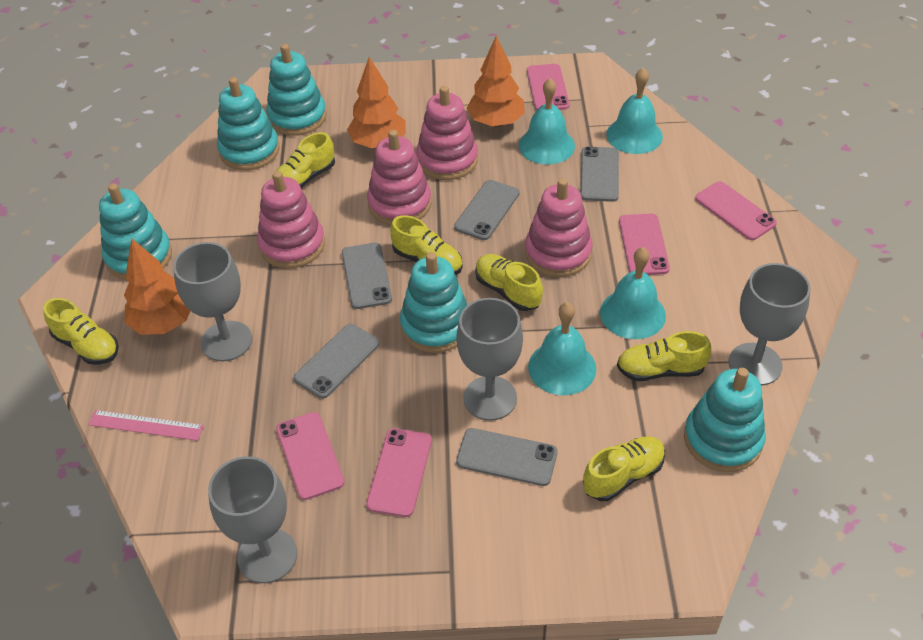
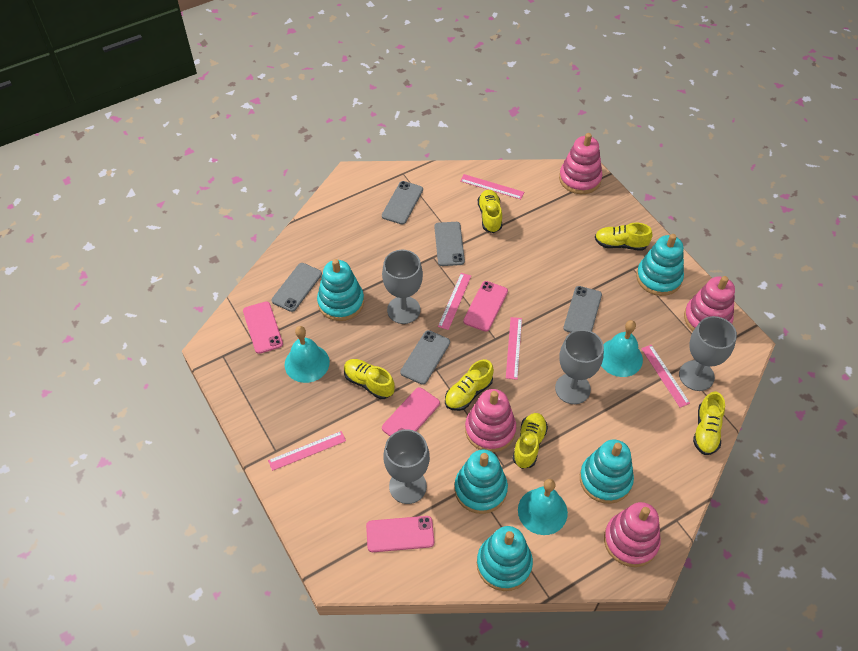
orange tree: 3 -> 0
pink phone: 5 -> 4
pink ruler: 1 -> 5
turquoise bell: 4 -> 3

